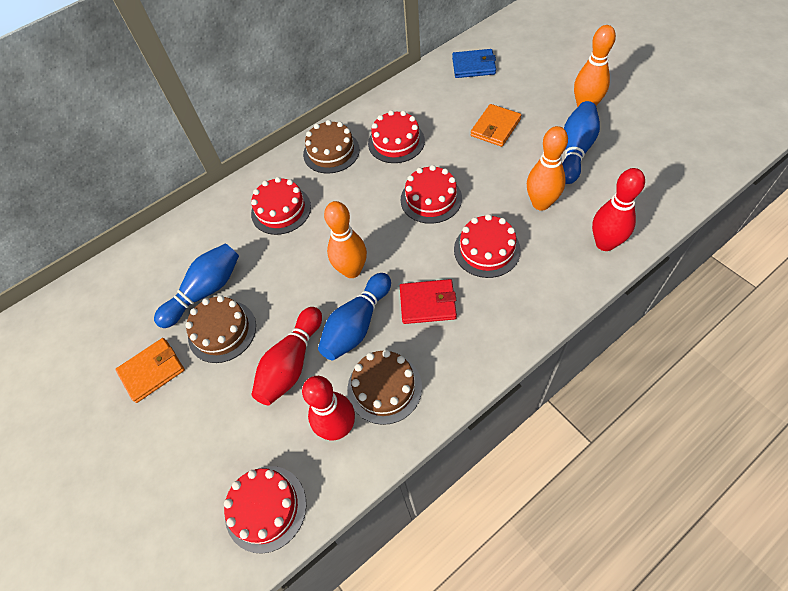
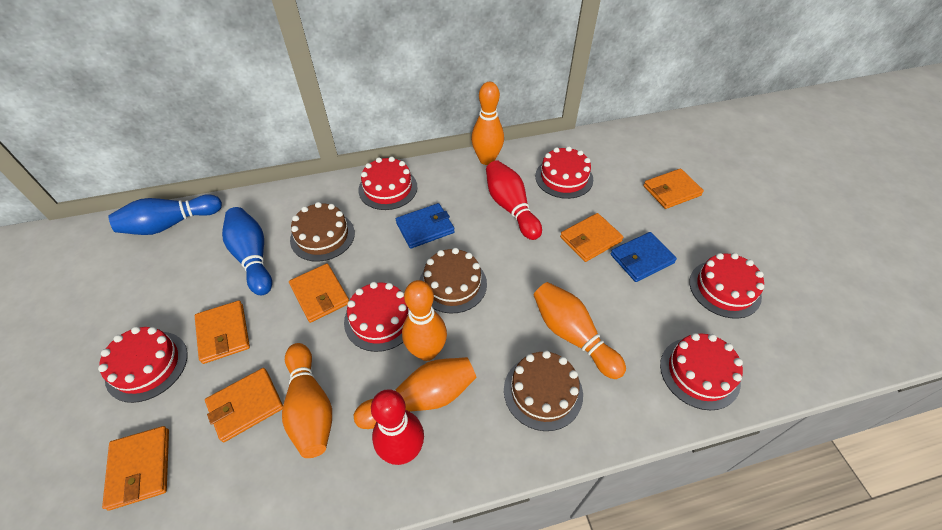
blue bowling pin: 3 -> 2
blue wallet: 1 -> 2
orange bowling pin: 3 -> 5
orange wallet: 2 -> 6
red bowling pin: 3 -> 2
red cake: 5 -> 6
red wallet: 1 -> 0

